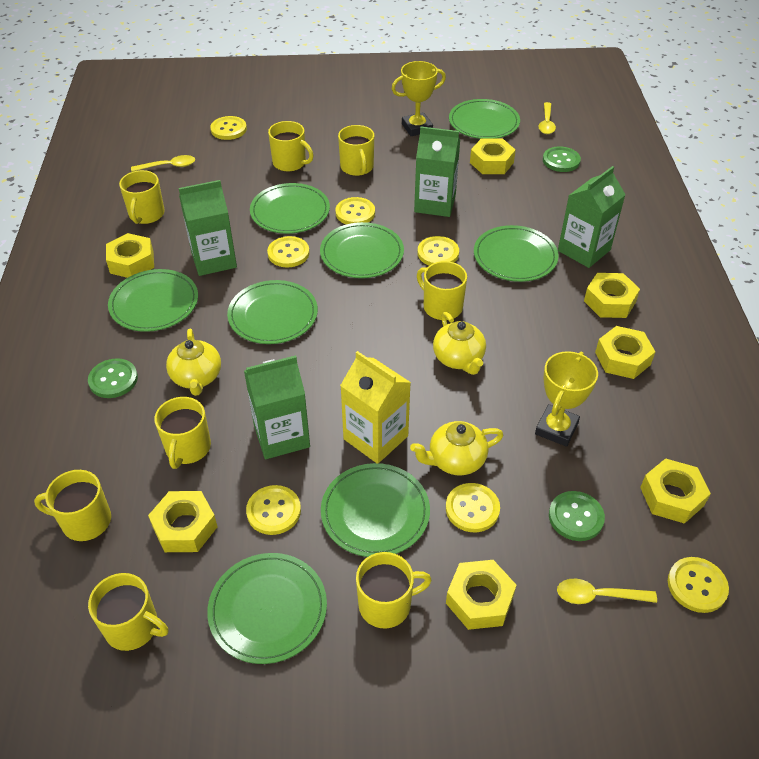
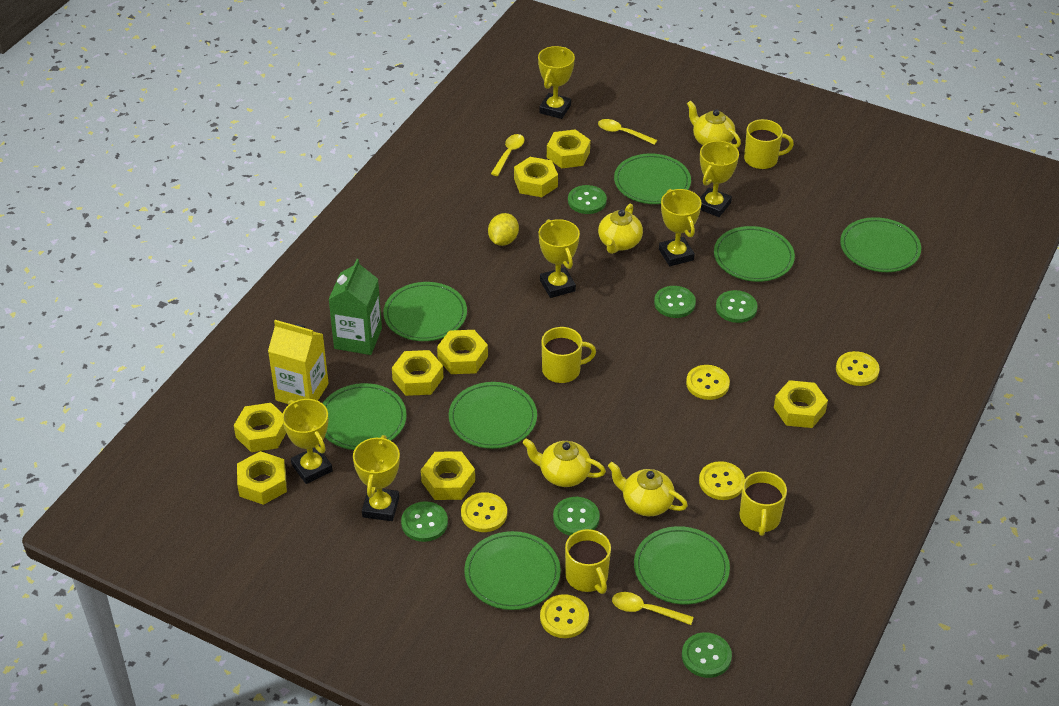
green button: 3 -> 6
green carton: 4 -> 1
yellow button: 7 -> 5
yellow lemon: 0 -> 1
yellow mug: 8 -> 4
yellow nut: 7 -> 8
yellow teapot: 3 -> 4
yellow trophy: 2 -> 6

